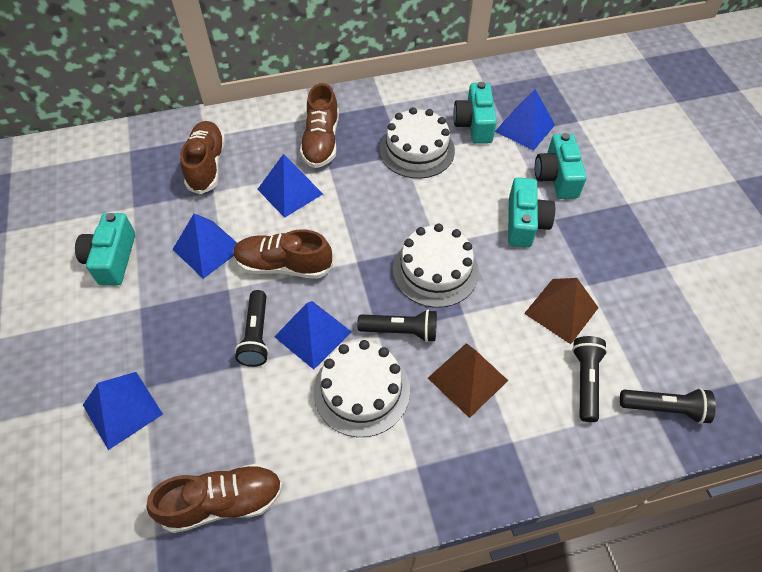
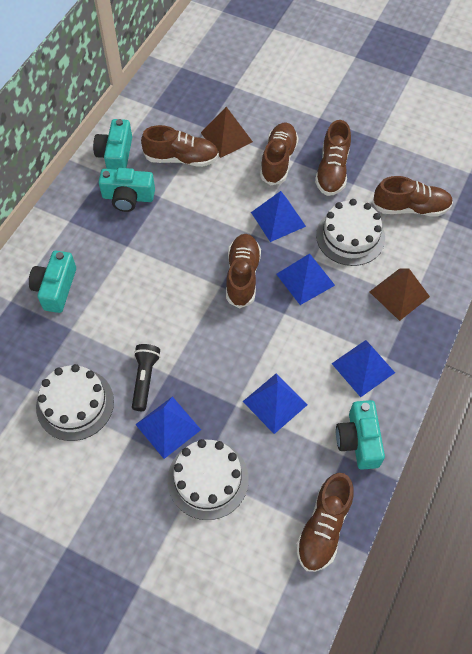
black flashlight: 4 -> 1
brown shoe: 4 -> 6

